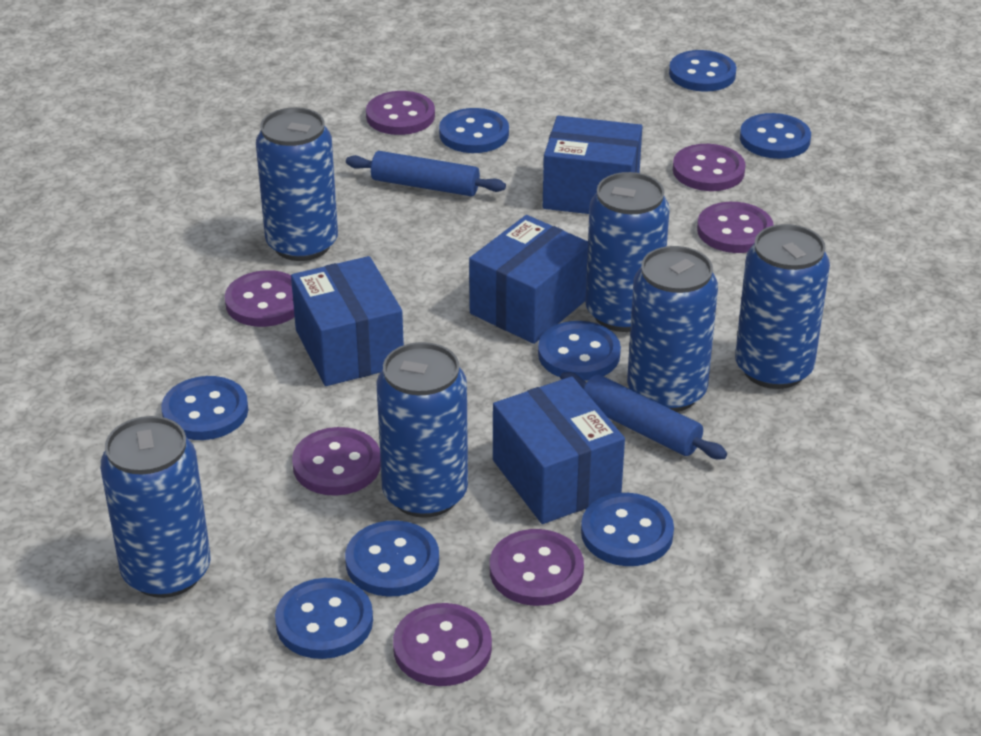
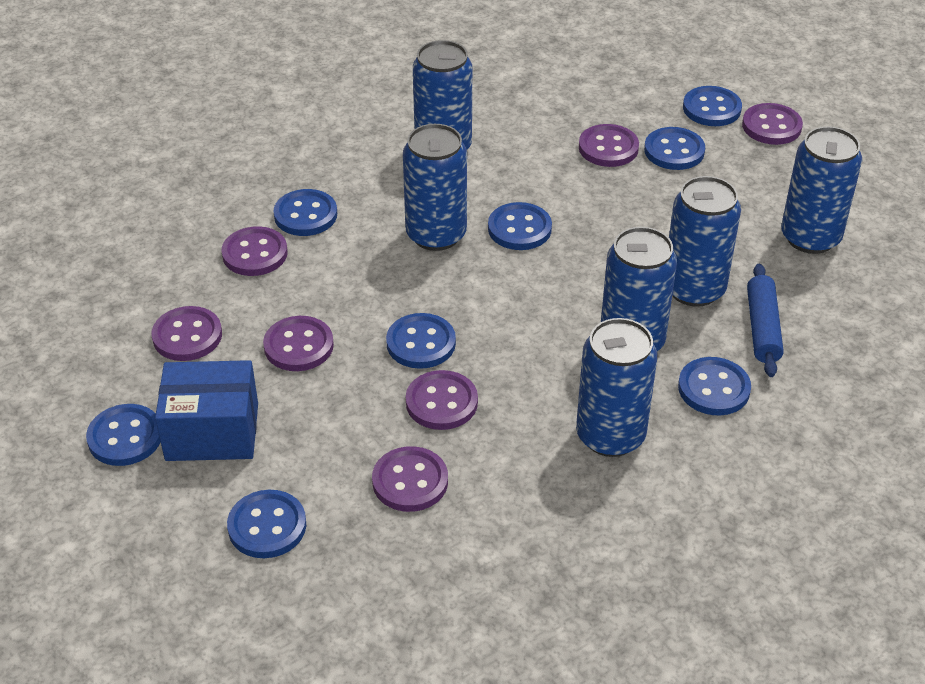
blue box: 4 -> 1
blue rolling pin: 2 -> 1

